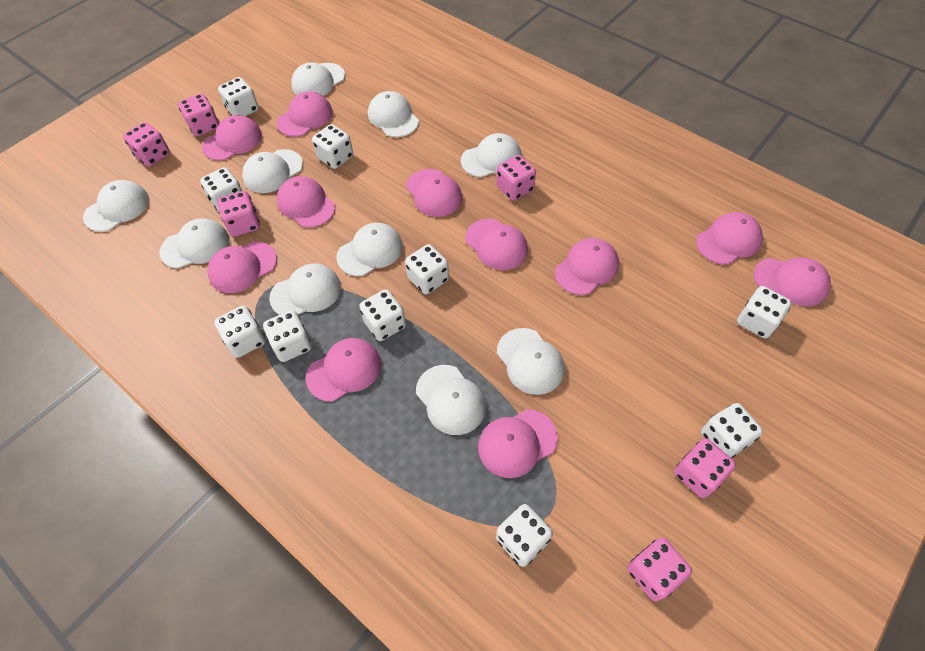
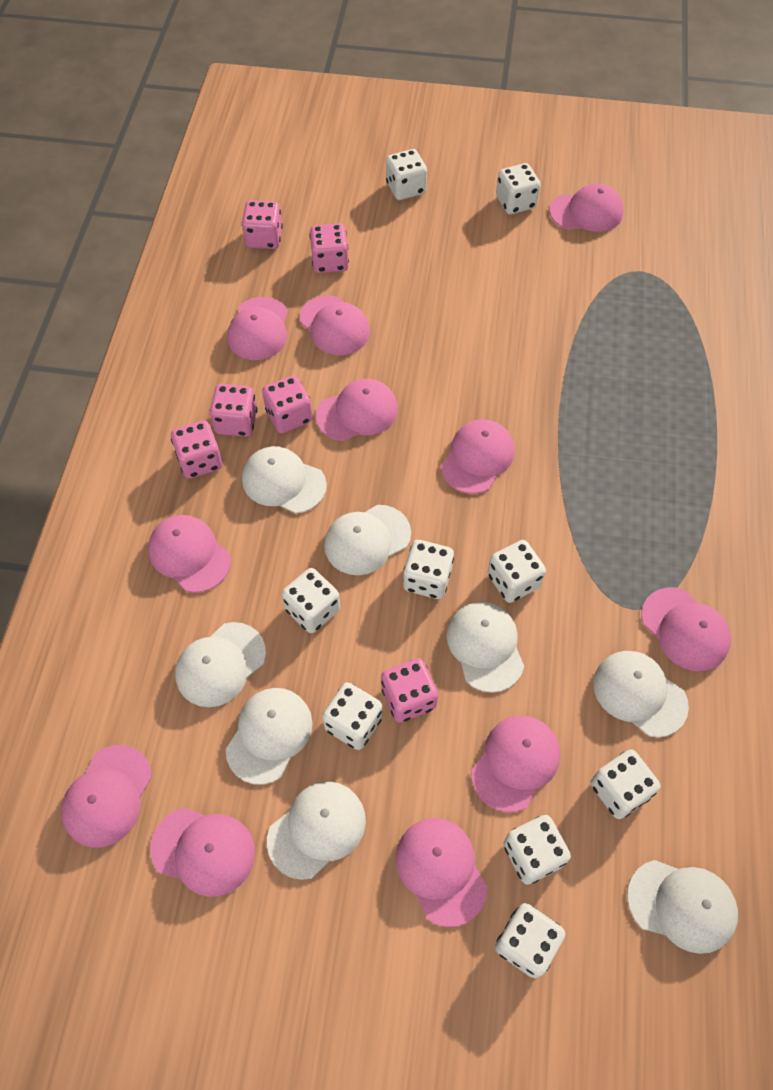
white cap: 10 -> 8
white dice: 10 -> 9

